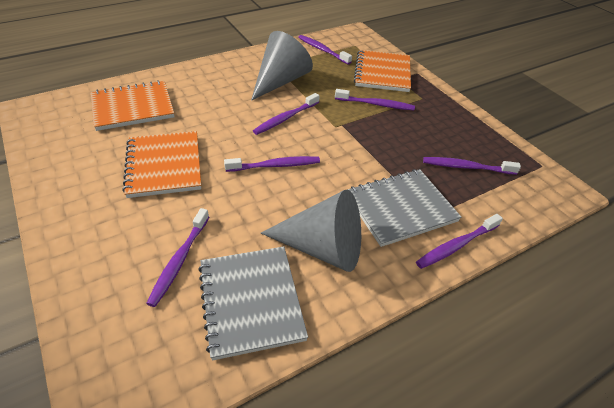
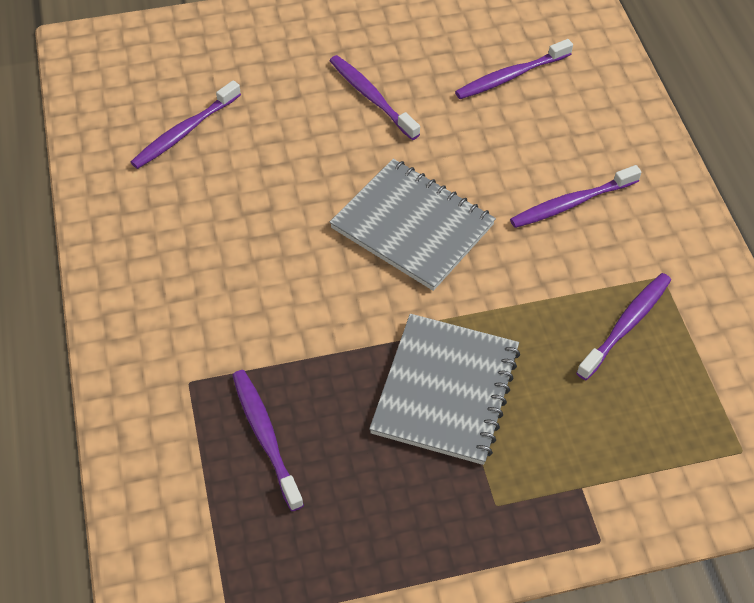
grey cone: 2 -> 0
orange notebook: 3 -> 0
purple toothbrush: 7 -> 6

